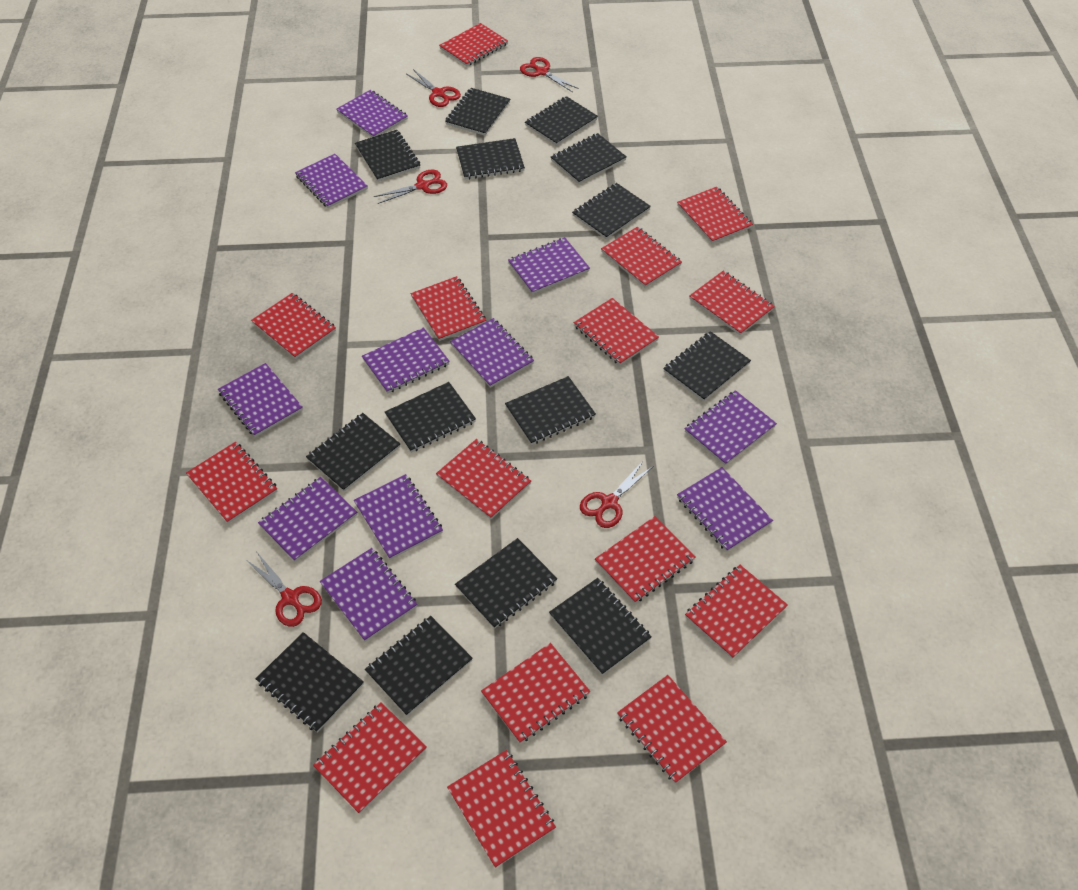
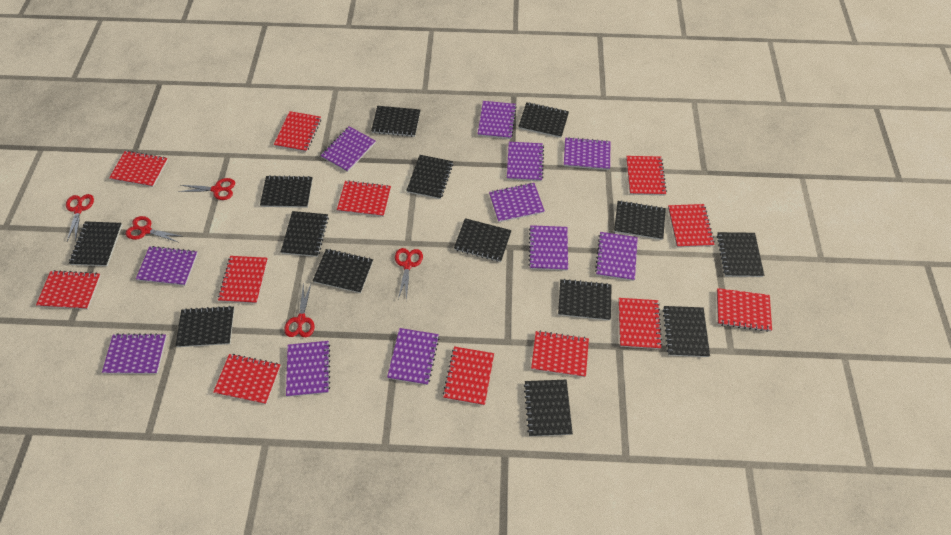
red notebook: 15 -> 12

